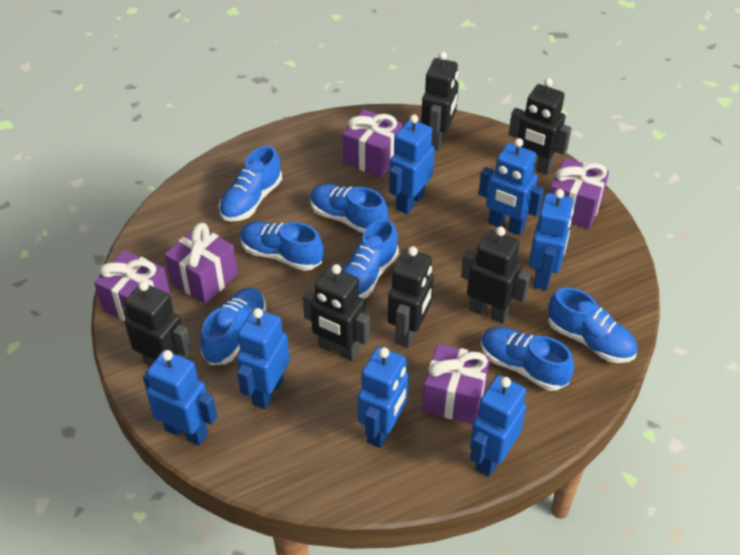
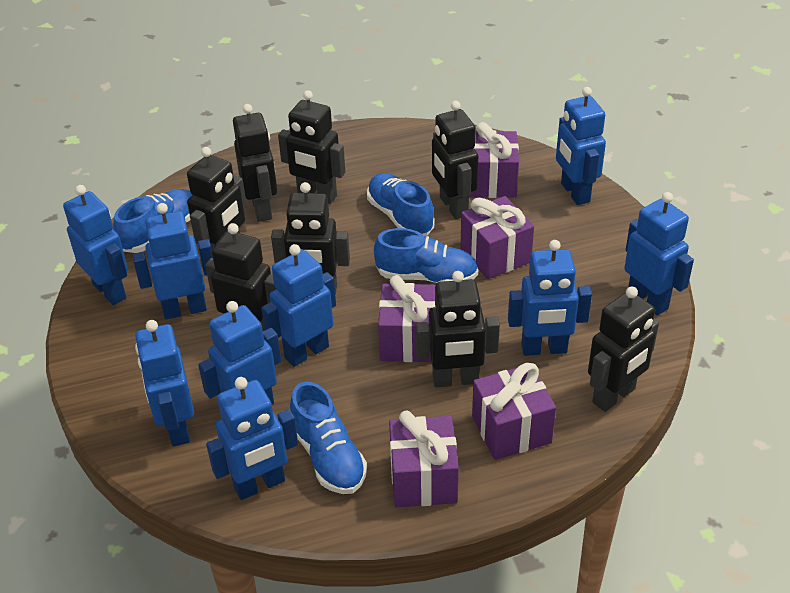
black robot: 6 -> 8
blue robot: 7 -> 9
blue shoe: 7 -> 4

